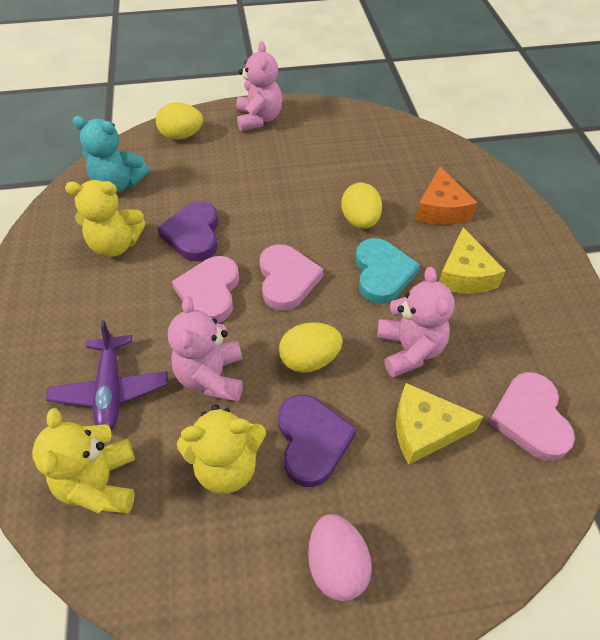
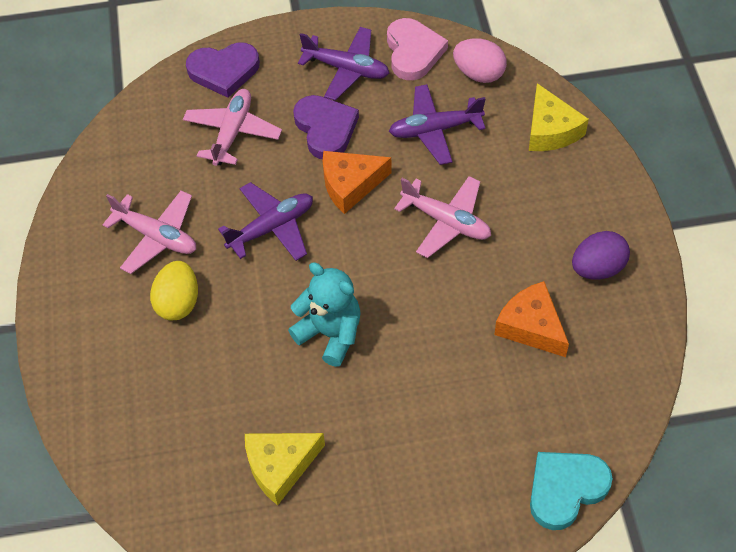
orange cheese: 1 -> 2
pink heart: 3 -> 1
pink plane: 0 -> 3
pink teddy bear: 3 -> 0
purple egg: 0 -> 1
purple plane: 1 -> 3
yellow egg: 3 -> 1
yellow teddy bear: 3 -> 0

